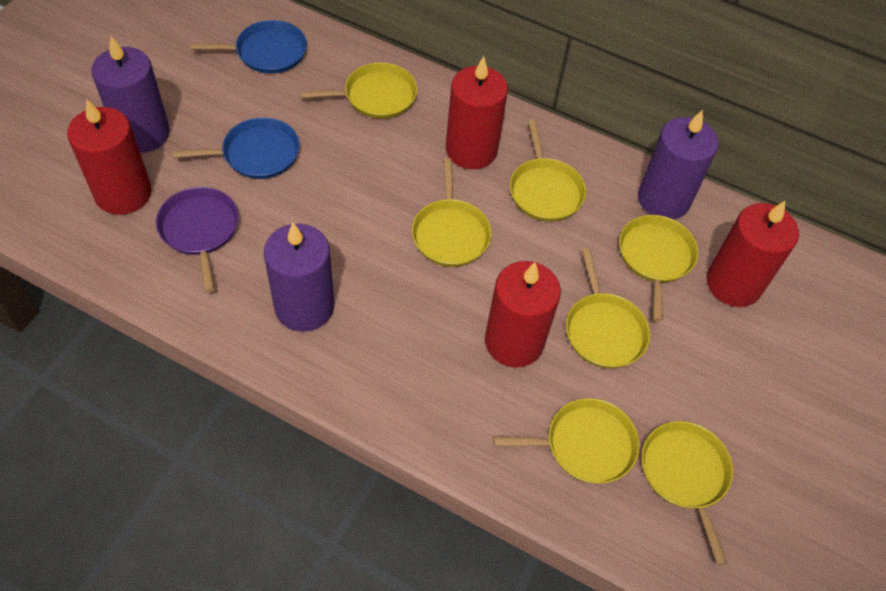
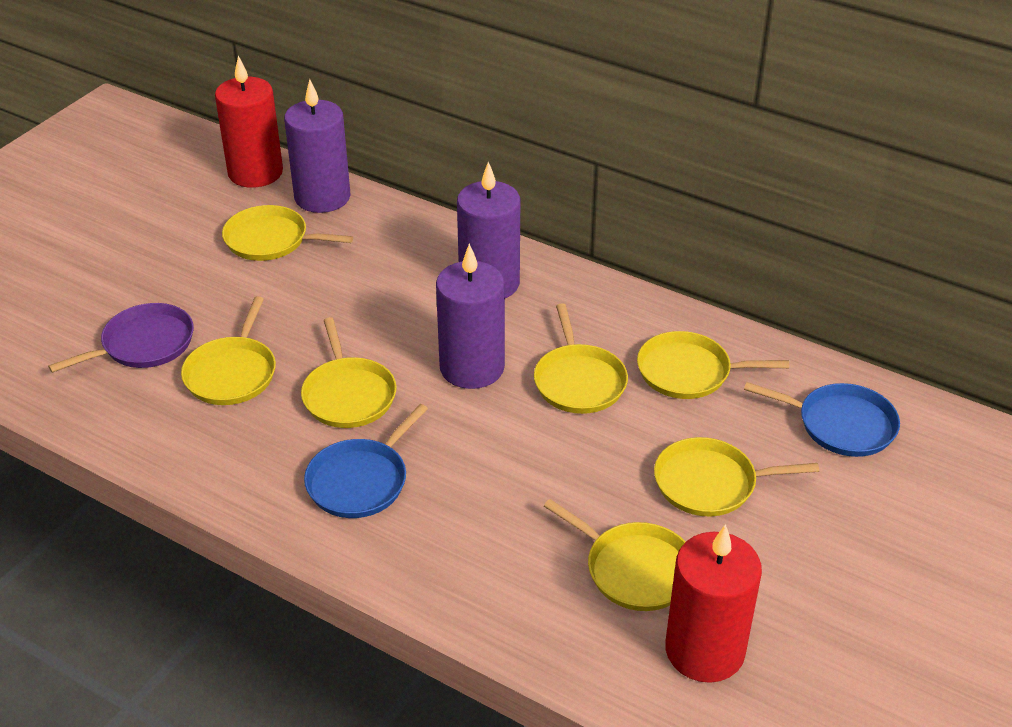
red candle: 4 -> 2

